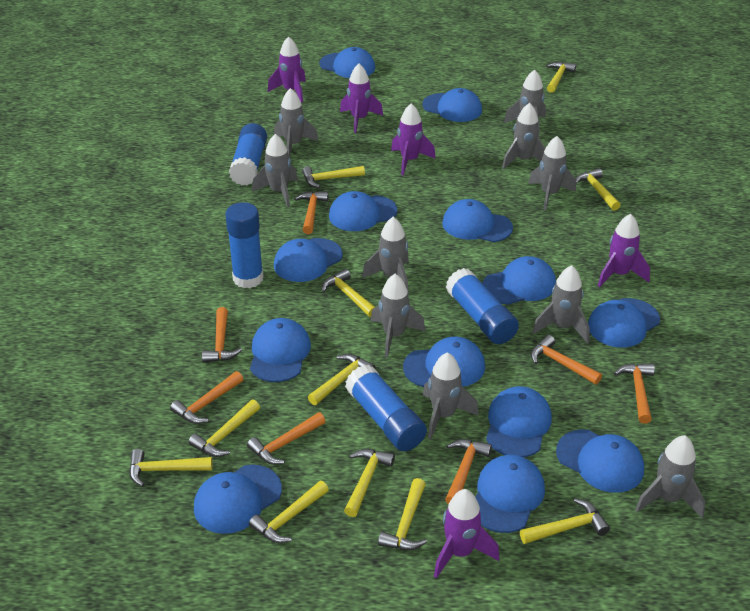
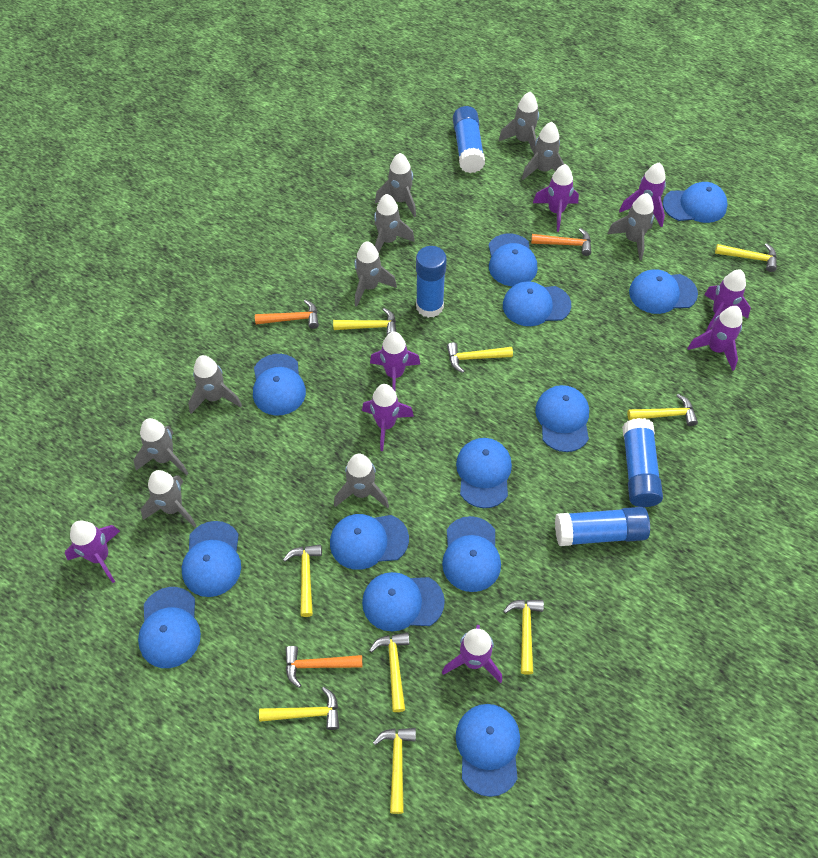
orange hammer: 7 -> 3
purple rocket: 5 -> 8
yellow hammer: 11 -> 9

